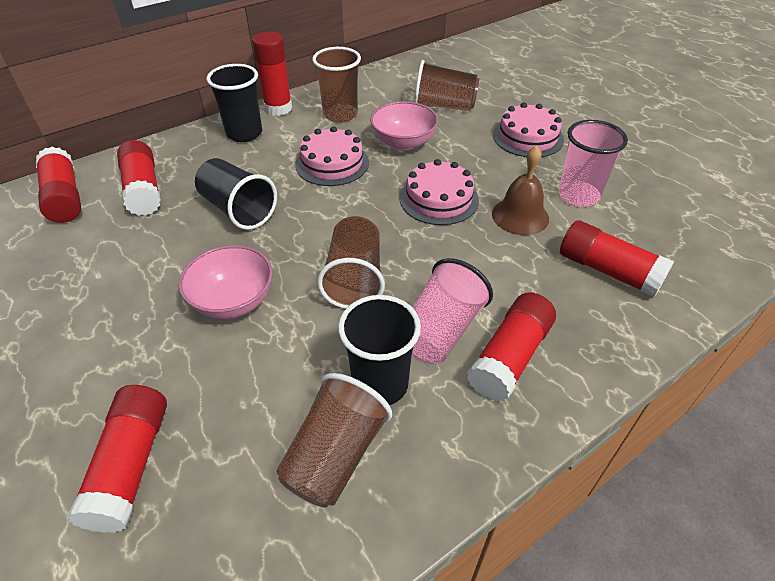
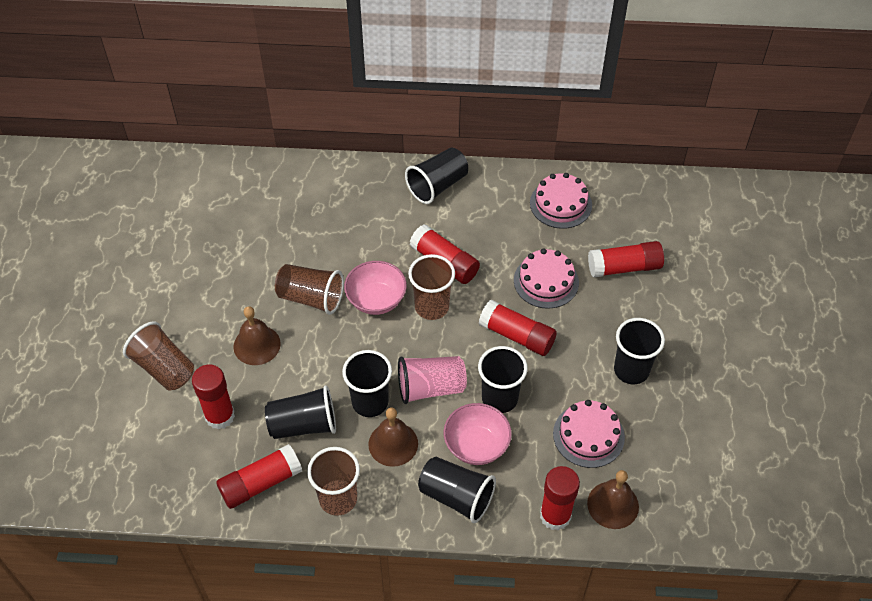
black cup: 3 -> 6
brown bell: 1 -> 3
pink cup: 2 -> 1

